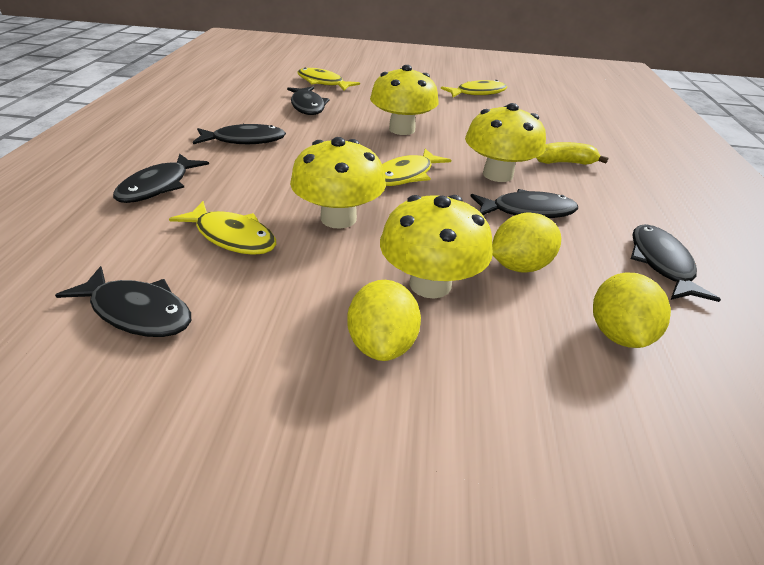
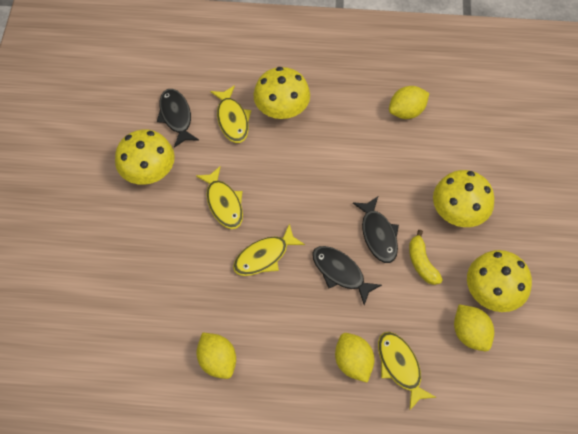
black fish: 6 -> 3
yellow lemon: 3 -> 4

